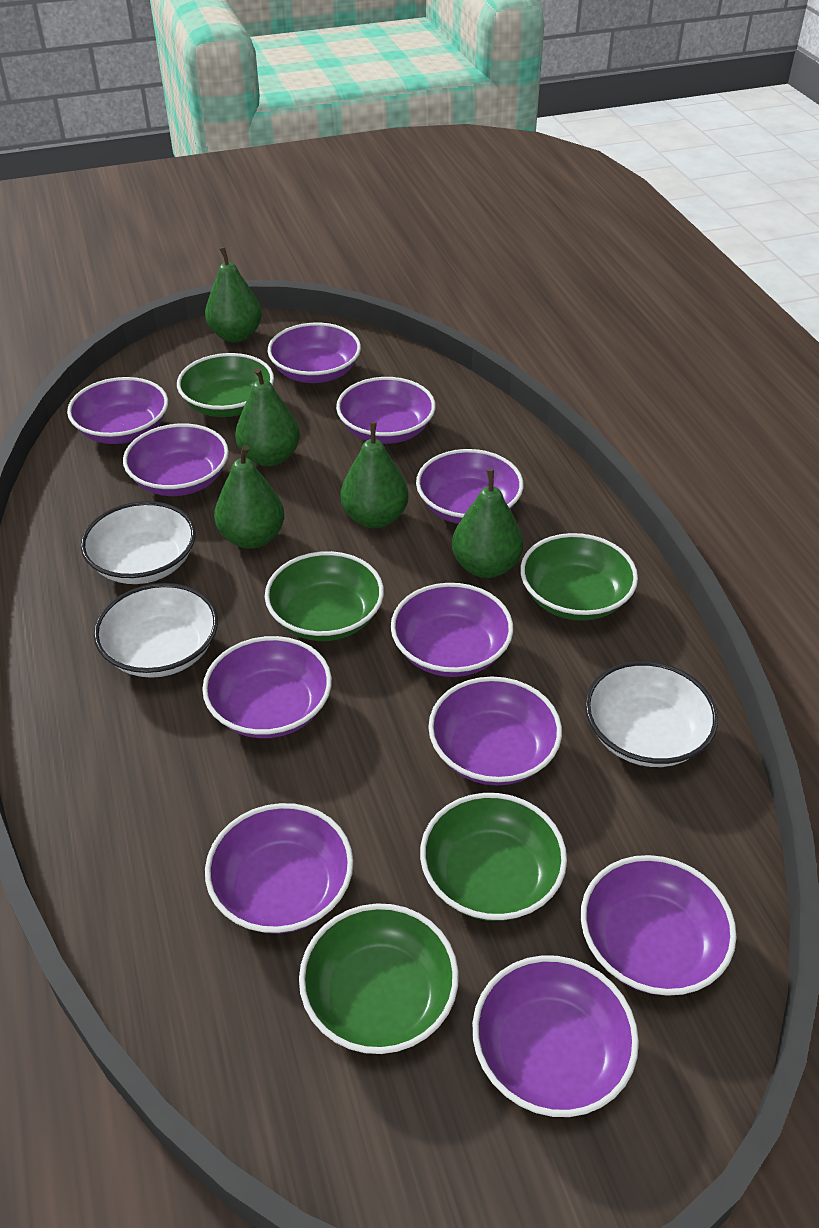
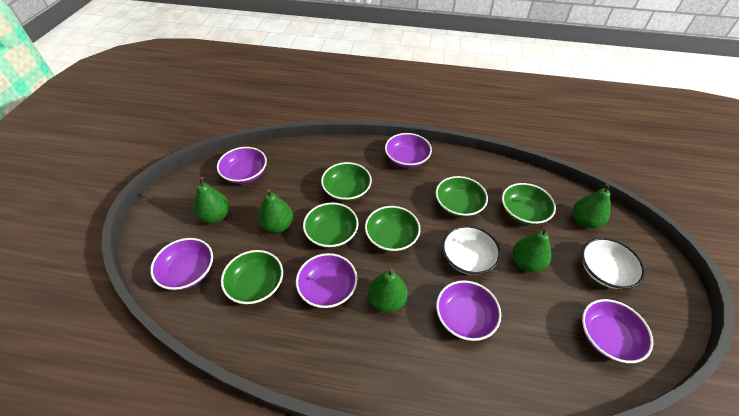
green bowl: 5 -> 6
purple bowl: 11 -> 6
white bowl: 3 -> 2

